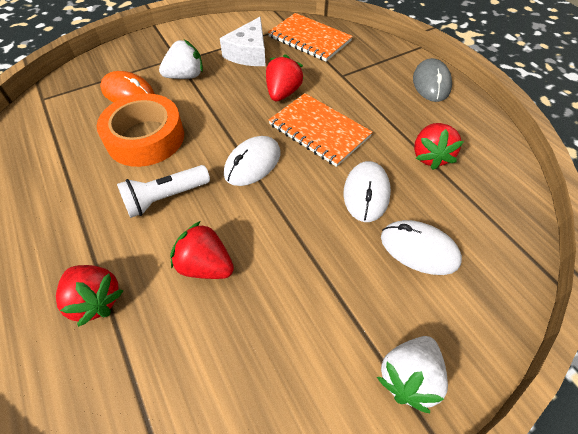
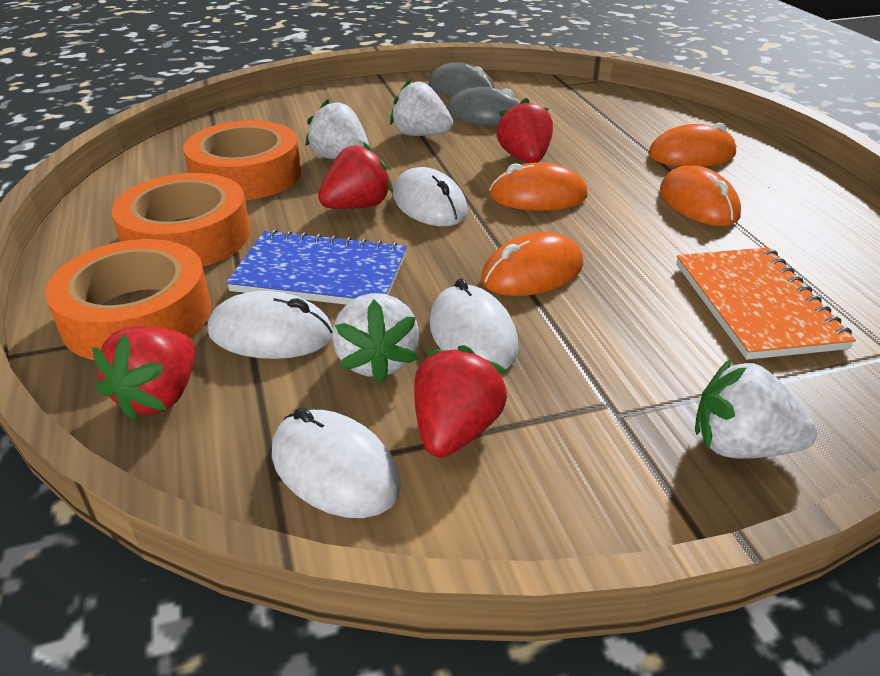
blue notebook: 0 -> 1
grey mouse: 1 -> 2
orange mouse: 1 -> 4
orange notebook: 2 -> 1
orange tape: 1 -> 3
white cheese: 1 -> 0
white flashlight: 1 -> 0
white mouse: 3 -> 4
white strawberry: 2 -> 4

